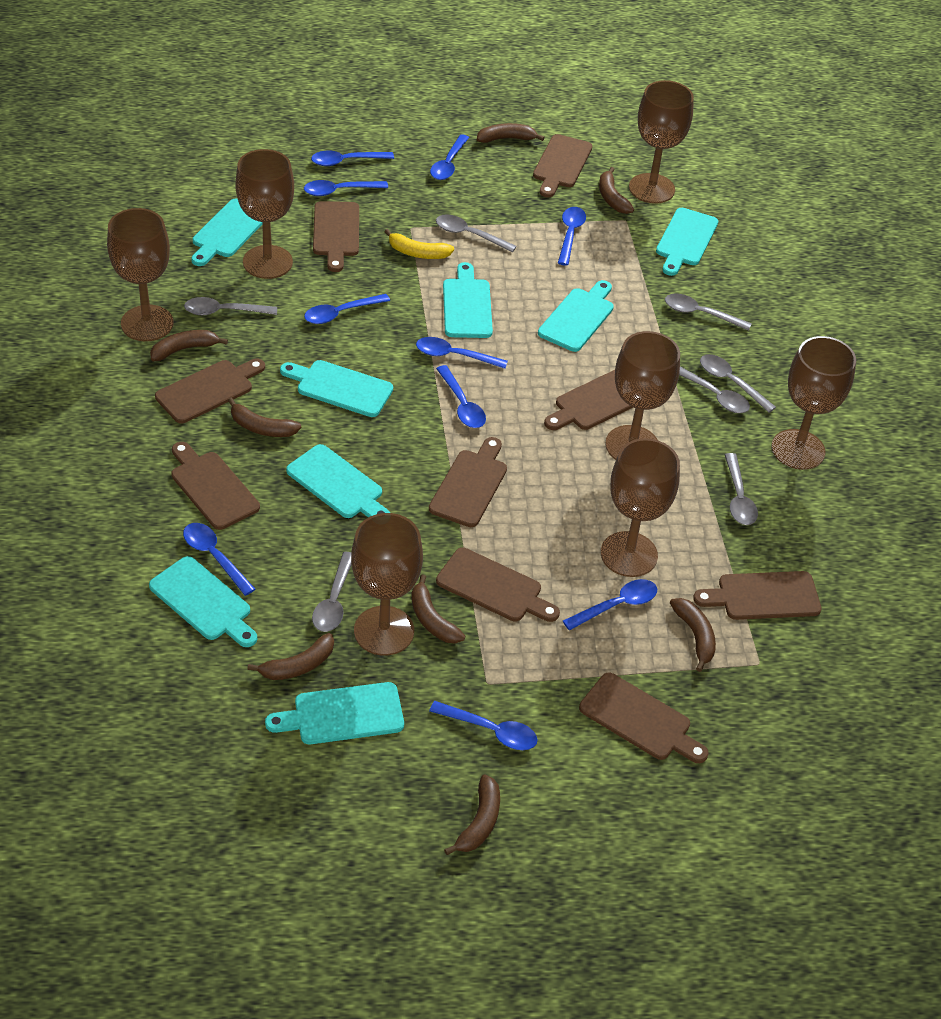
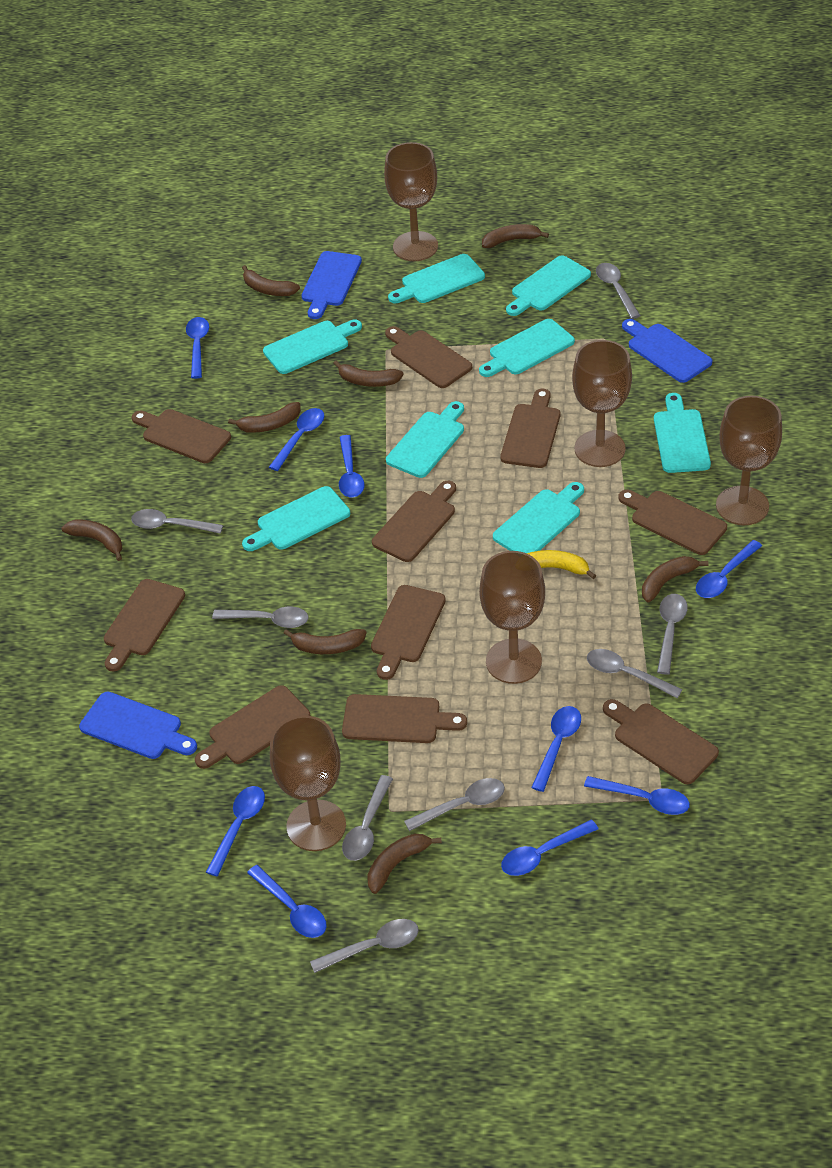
blue cutting board: 0 -> 3
blue spoon: 10 -> 9
brown cutting board: 9 -> 10
brown goblet: 7 -> 5
grey spoon: 7 -> 8

